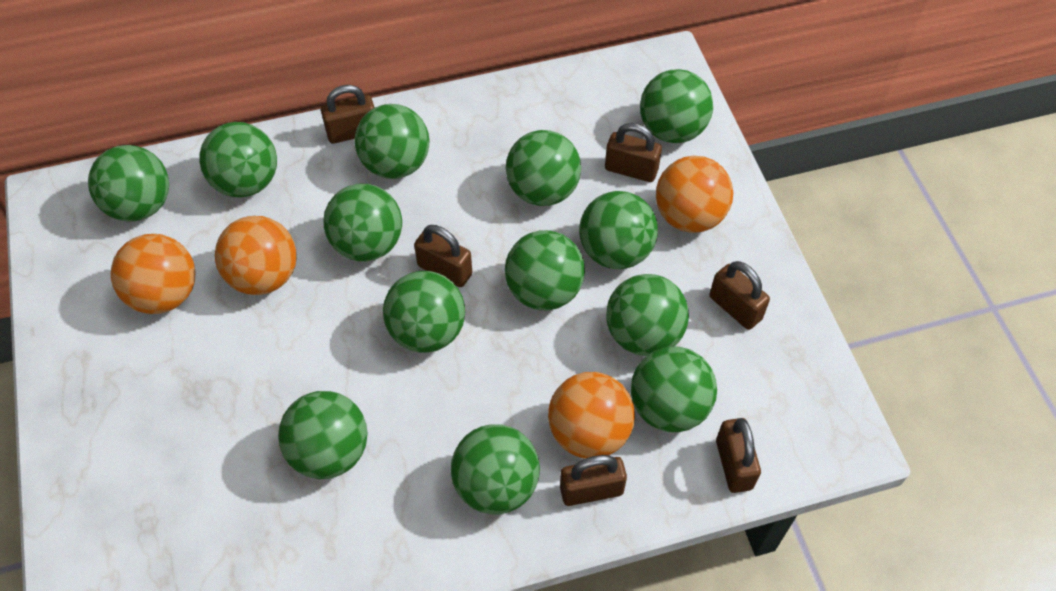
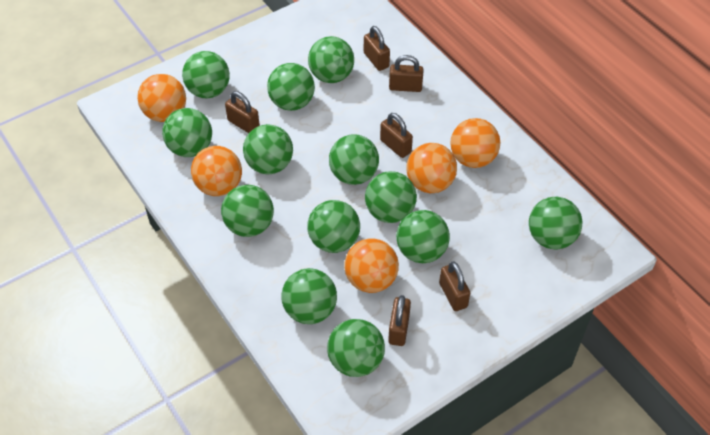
orange ball: 4 -> 5

